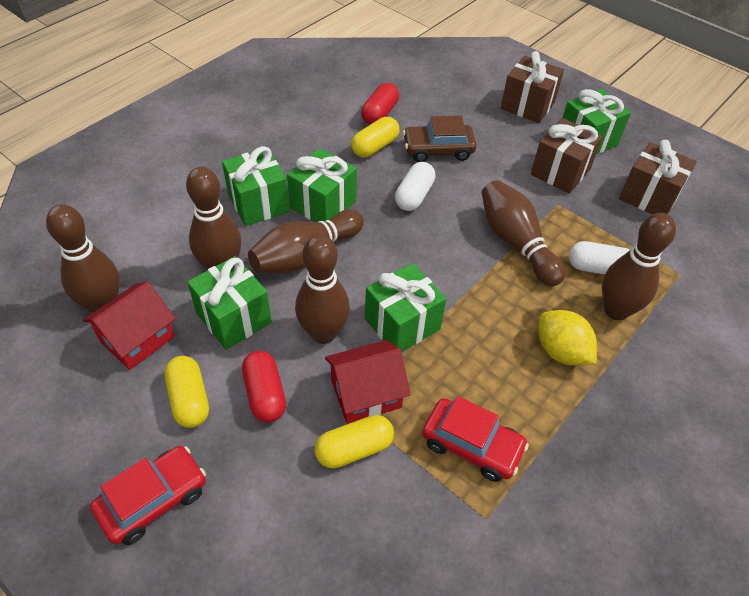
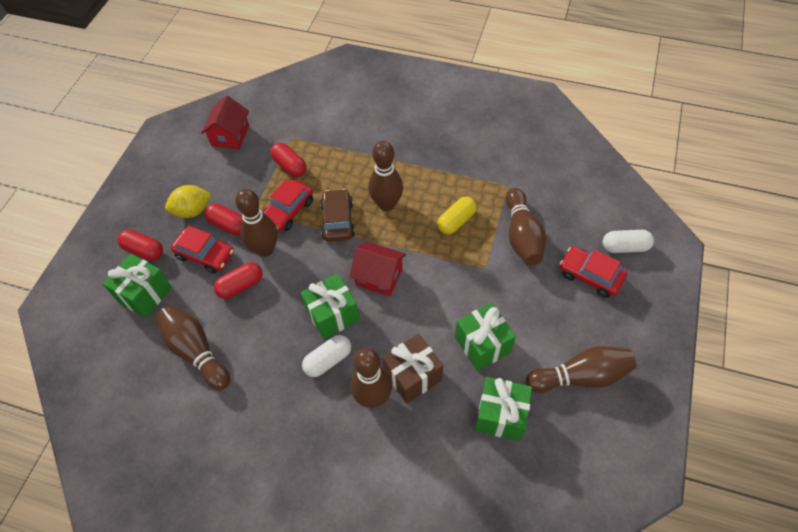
brown gift: 3 -> 1
green gift: 5 -> 4
red capsule: 2 -> 4
red car: 2 -> 3
yellow capsule: 3 -> 1

